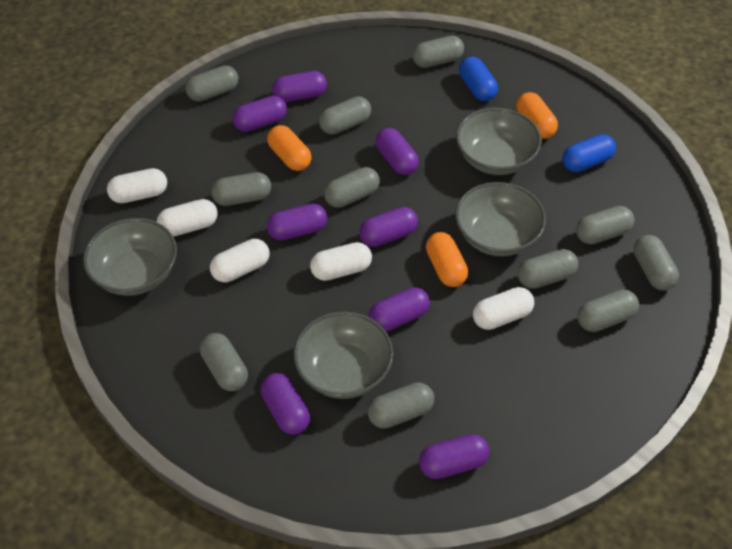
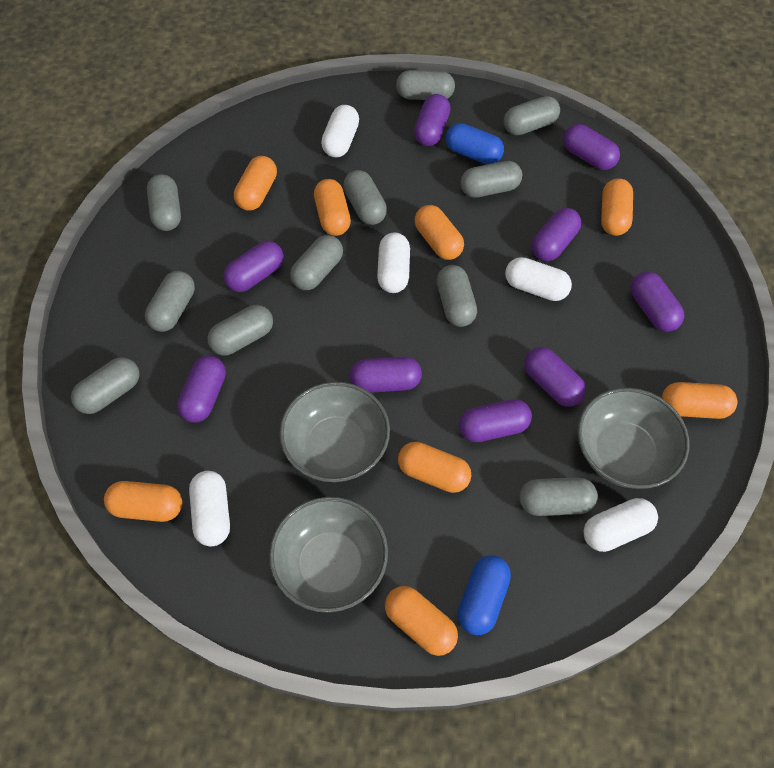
grey bowl: 4 -> 3
orange capsule: 3 -> 8
purple capsule: 8 -> 9

